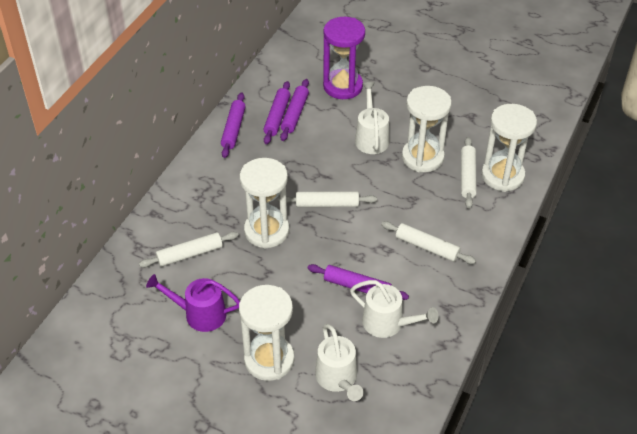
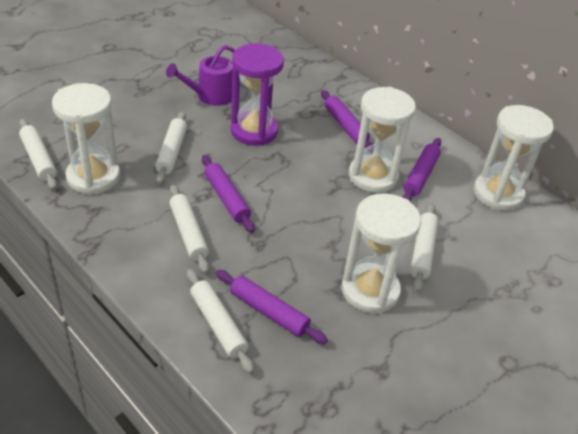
white rolling pin: 4 -> 5
white watering can: 3 -> 0

